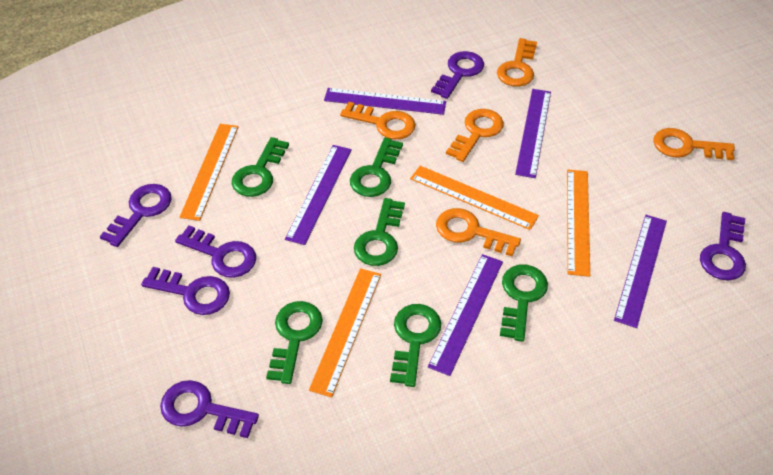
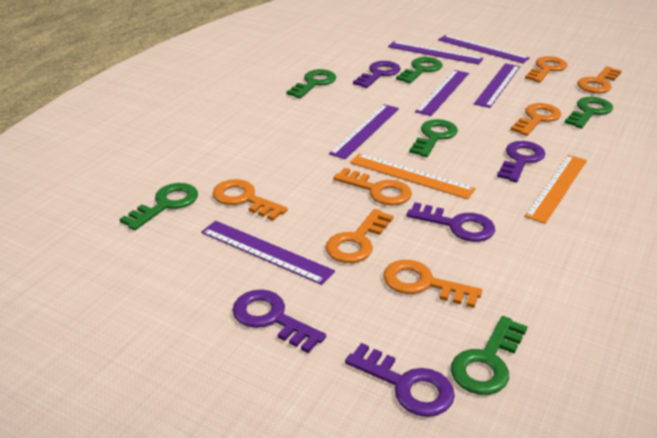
orange key: 5 -> 7
orange ruler: 4 -> 2
purple key: 6 -> 5
purple ruler: 5 -> 6

